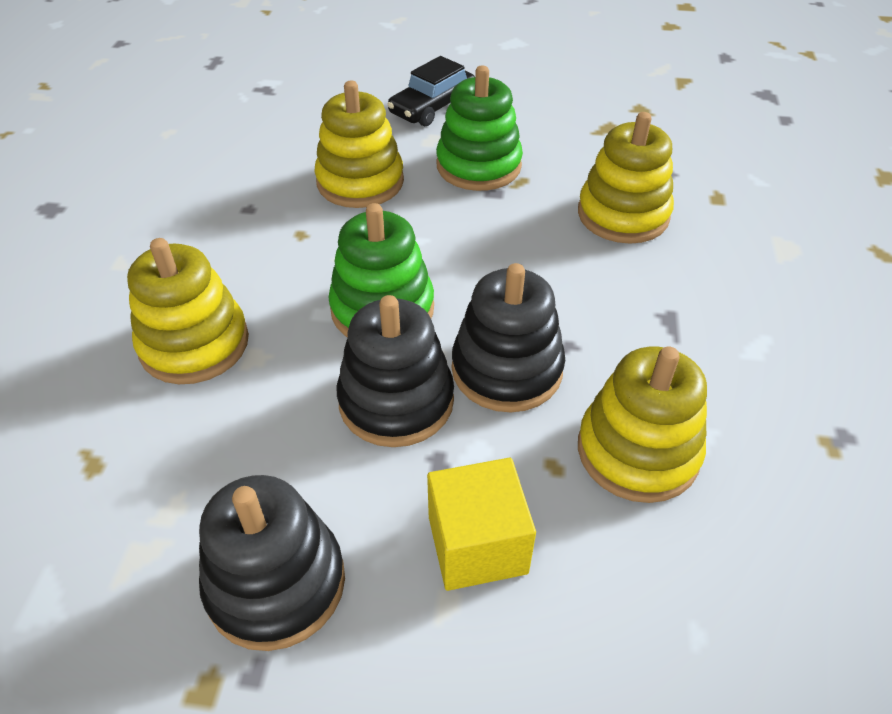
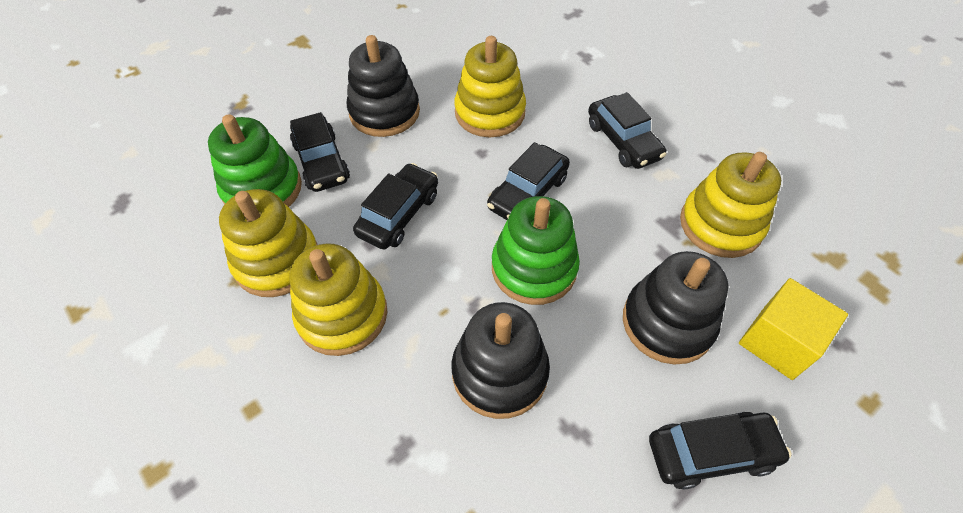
black car: 1 -> 5

